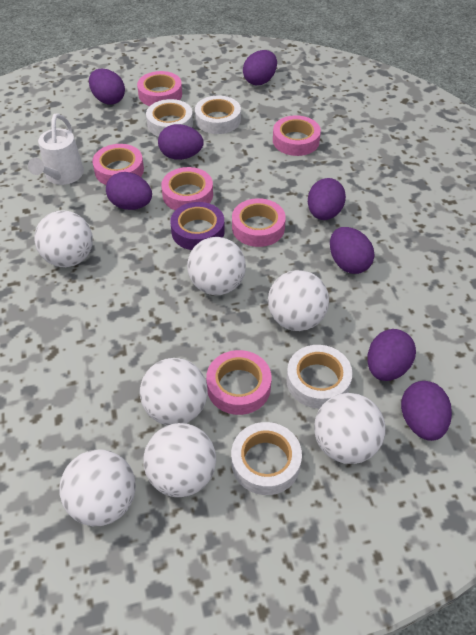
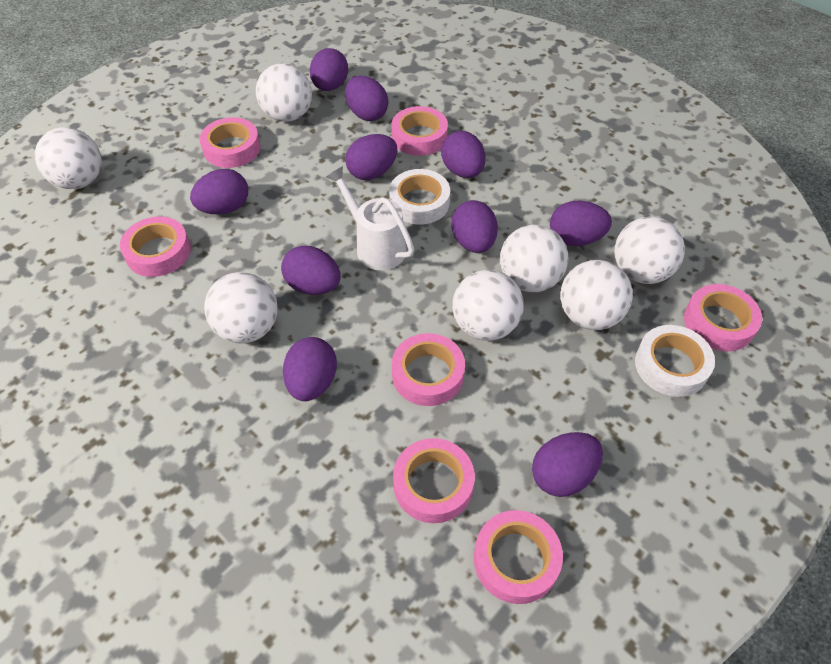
pink tape: 6 -> 7
purple egg: 8 -> 10
purple tape: 1 -> 0
white tape: 4 -> 2

